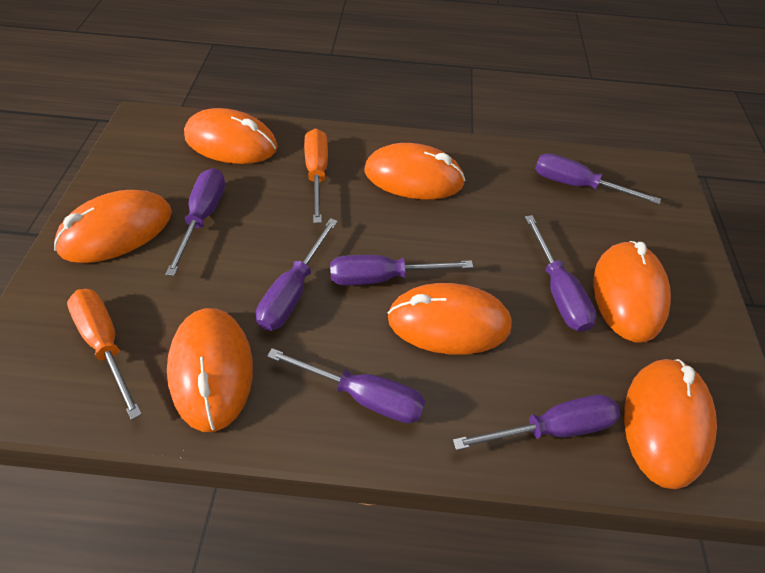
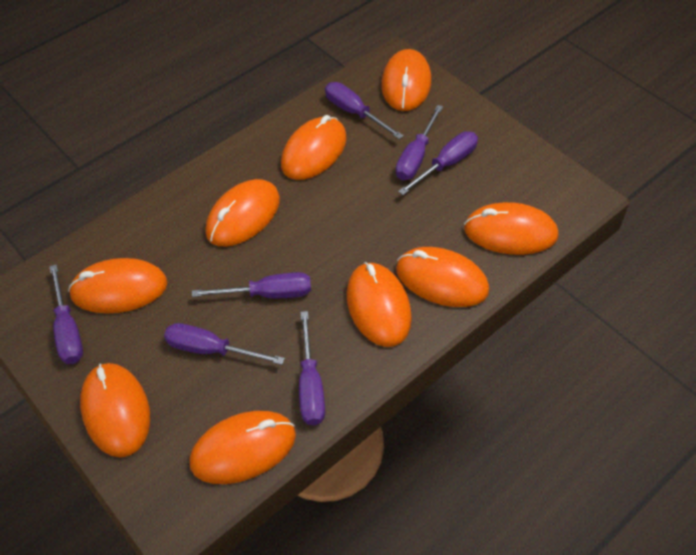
orange mouse: 7 -> 9
orange screwdriver: 2 -> 0

